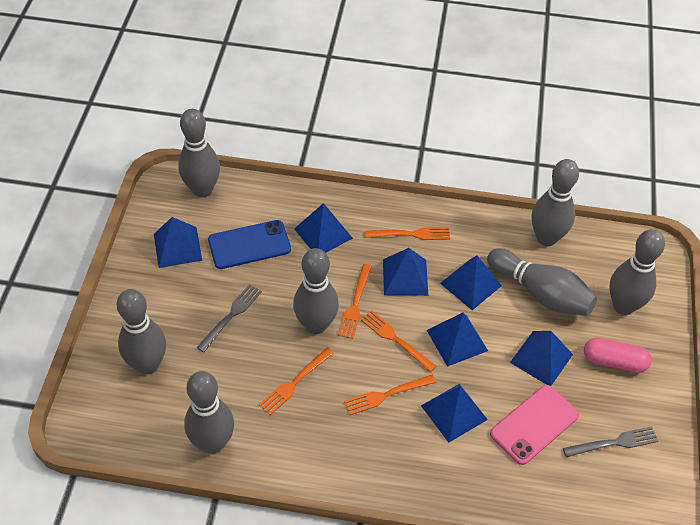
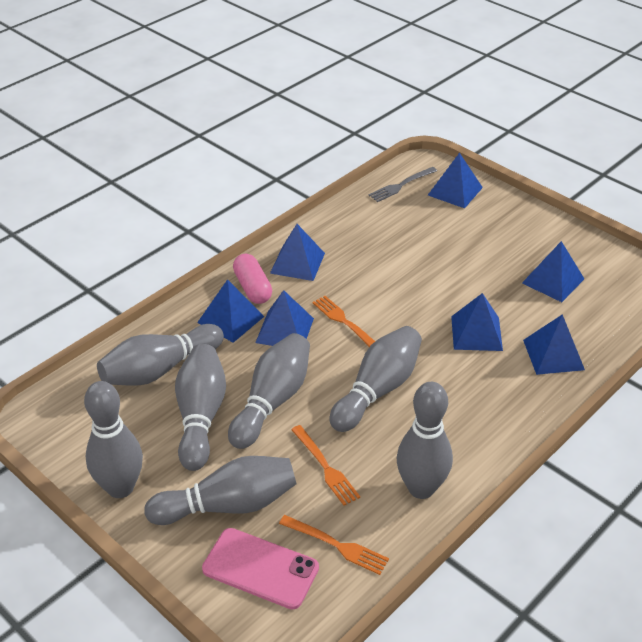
blue phone: 1 -> 0
grey fork: 2 -> 1
orange fork: 5 -> 3

